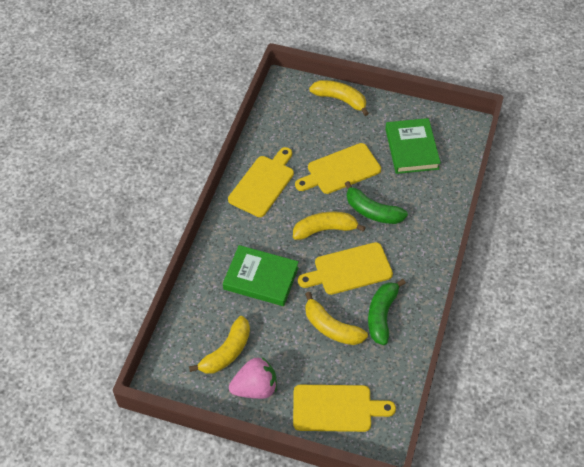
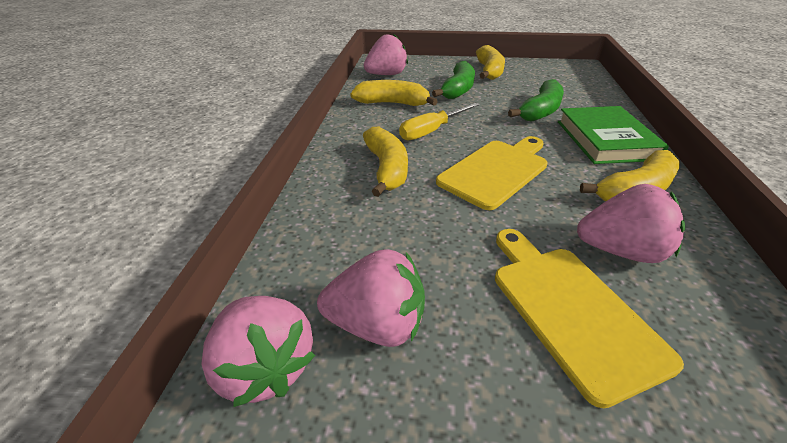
green book: 2 -> 1
pink strawberry: 1 -> 4
yellow cutting board: 4 -> 2
yellow screwdriver: 0 -> 1

